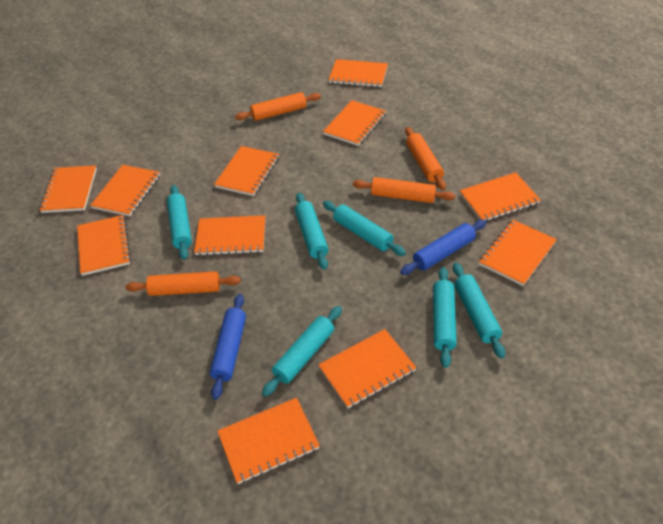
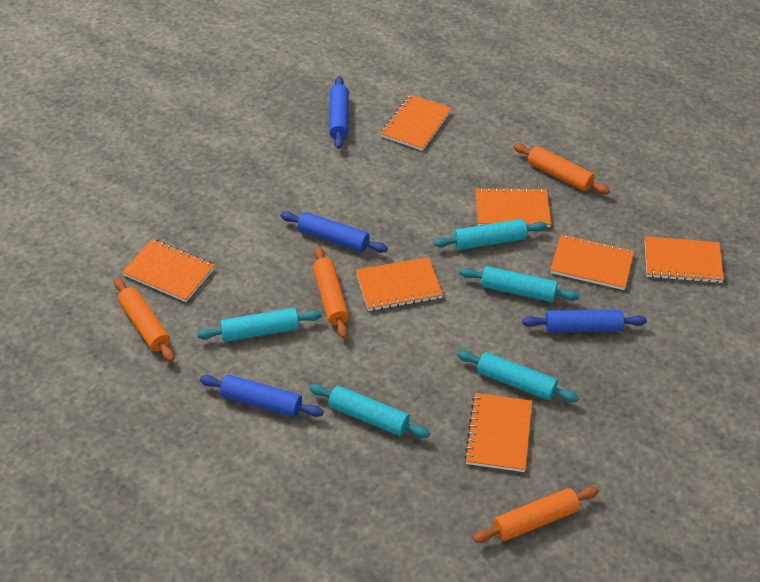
blue rolling pin: 2 -> 4
orange notebook: 11 -> 7
turquoise rolling pin: 6 -> 5

